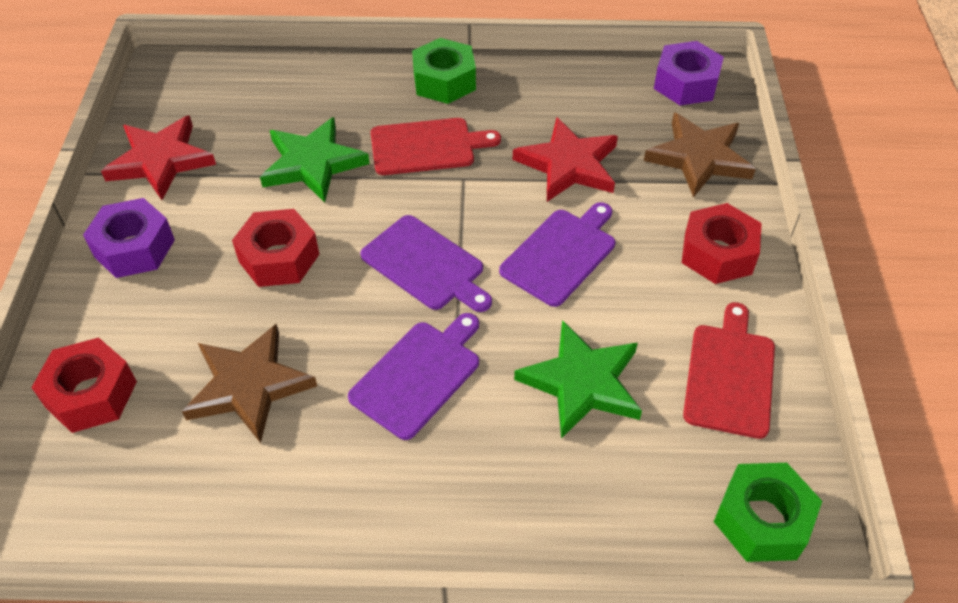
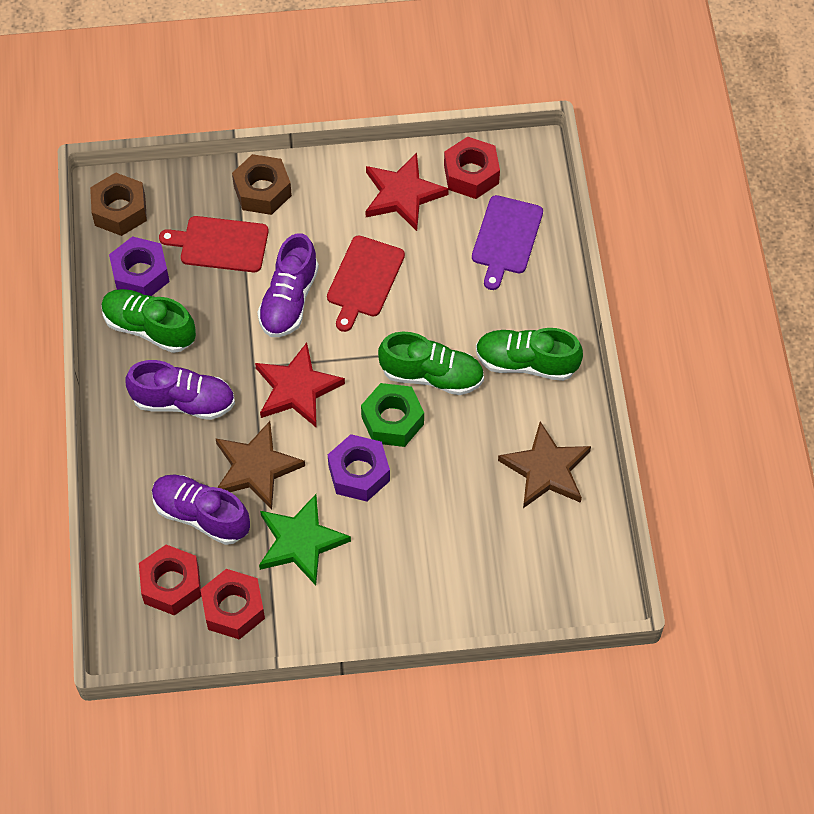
brown nut: 0 -> 2
green nut: 2 -> 1
green shoe: 0 -> 3
green star: 2 -> 1
purple cutting board: 3 -> 1
purple shoe: 0 -> 3

